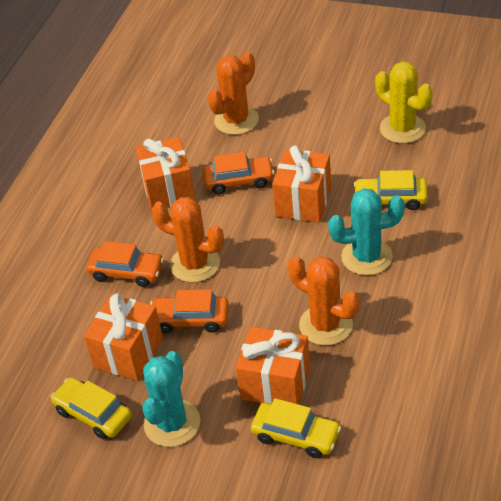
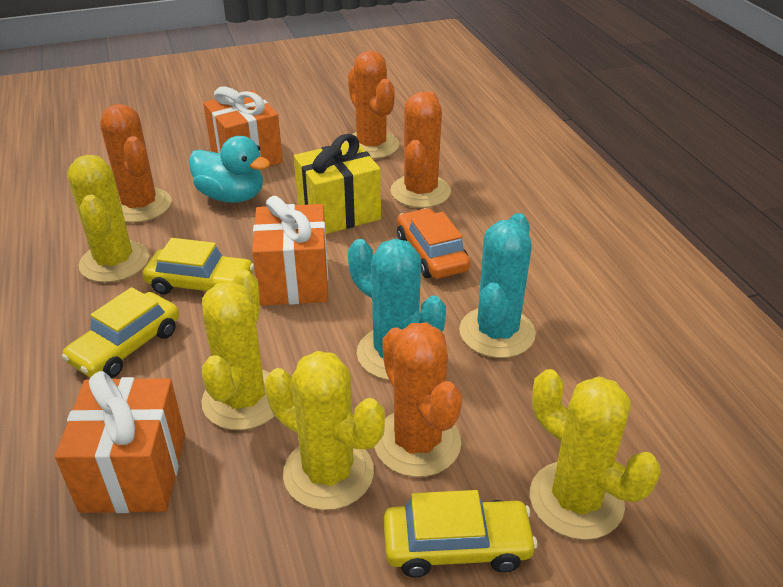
orange cactus: 3 -> 4
orange car: 3 -> 1
orange gift: 4 -> 3
turquoise duck: 0 -> 1
yellow cactus: 1 -> 4
yellow gift: 0 -> 1

